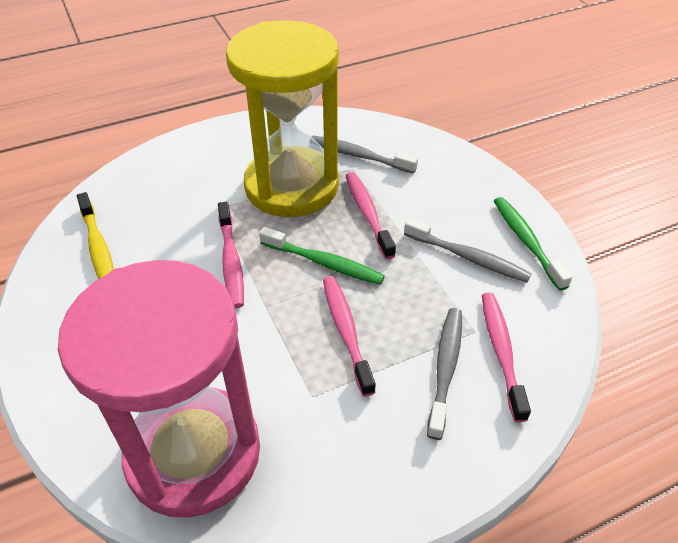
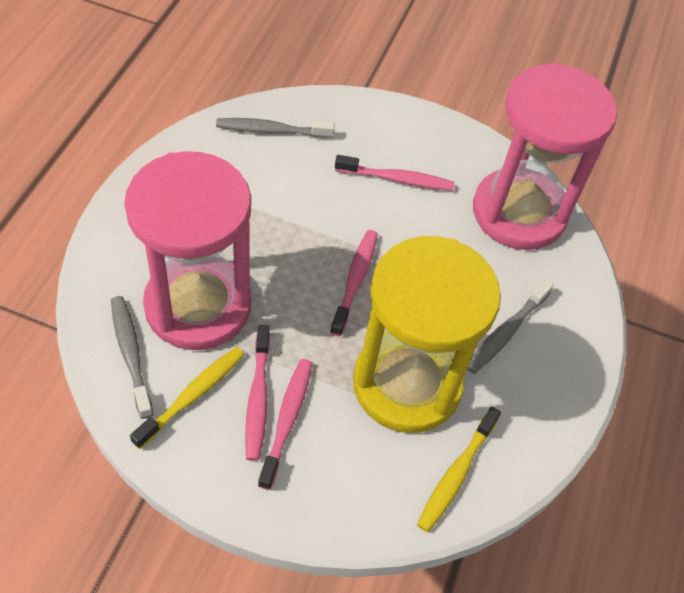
green toothbrush: 2 -> 0
pink hourglass: 1 -> 2
yellow toothbrush: 1 -> 2

